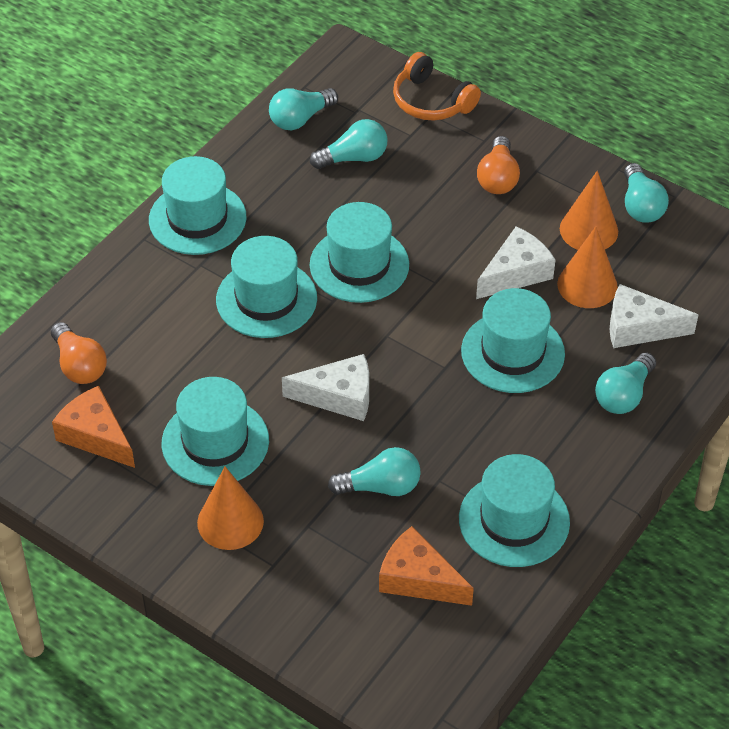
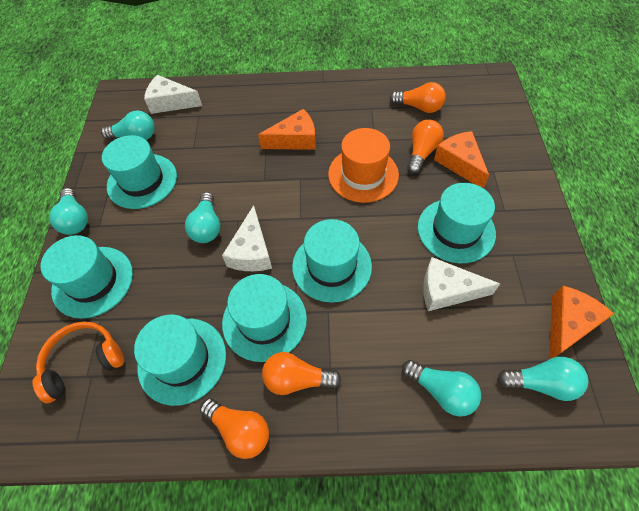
orange cheese: 2 -> 3
orange cone: 3 -> 0
orange hat: 0 -> 1
orange light bulb: 2 -> 4

